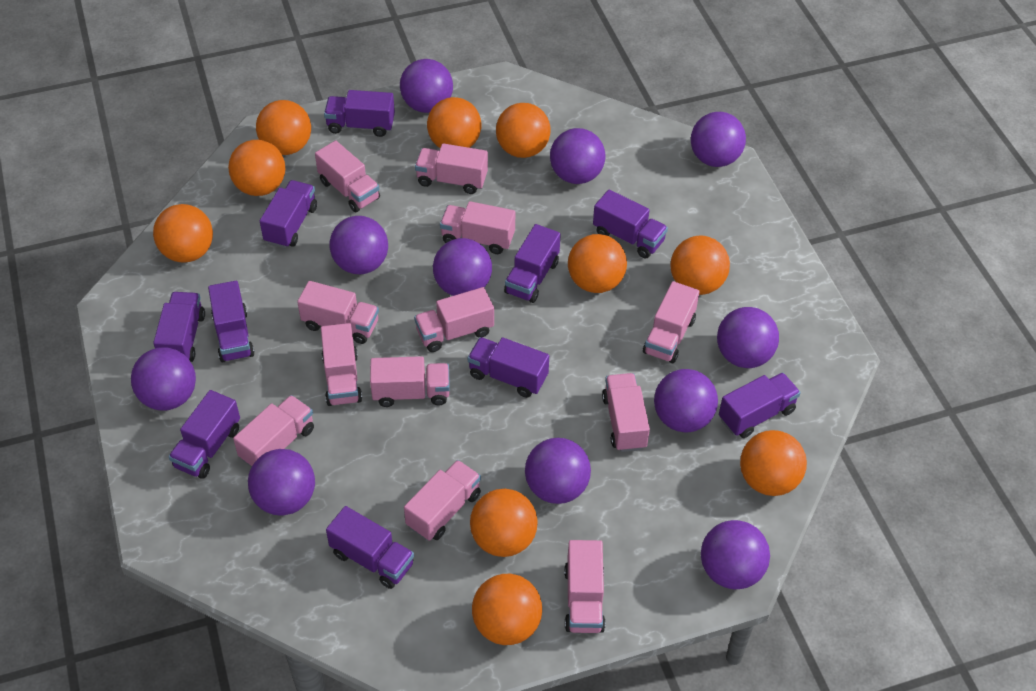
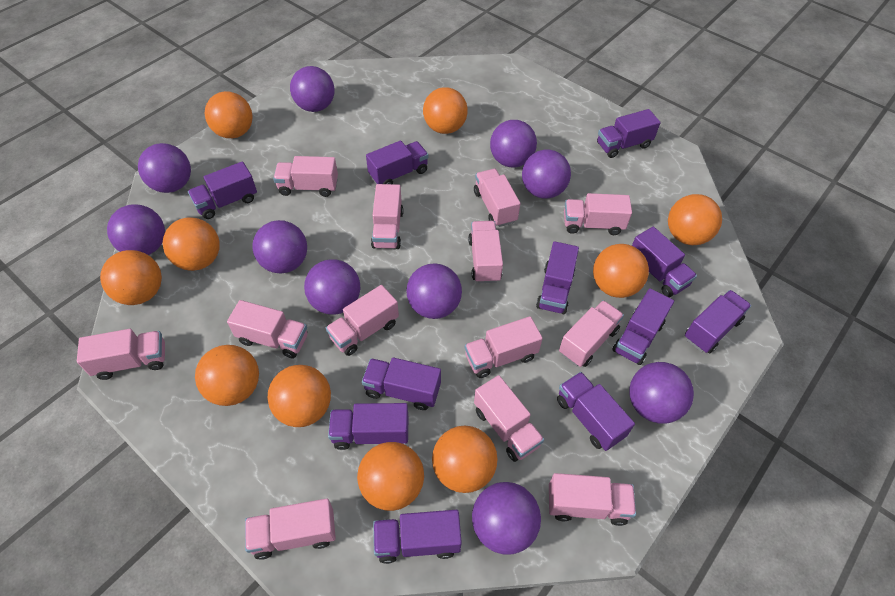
pink truck: 12 -> 13
purple ball: 11 -> 10
purple truck: 10 -> 11

